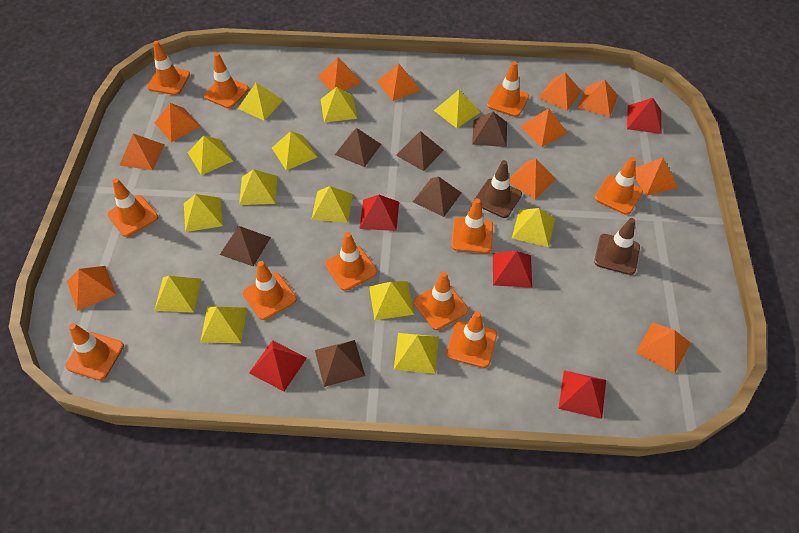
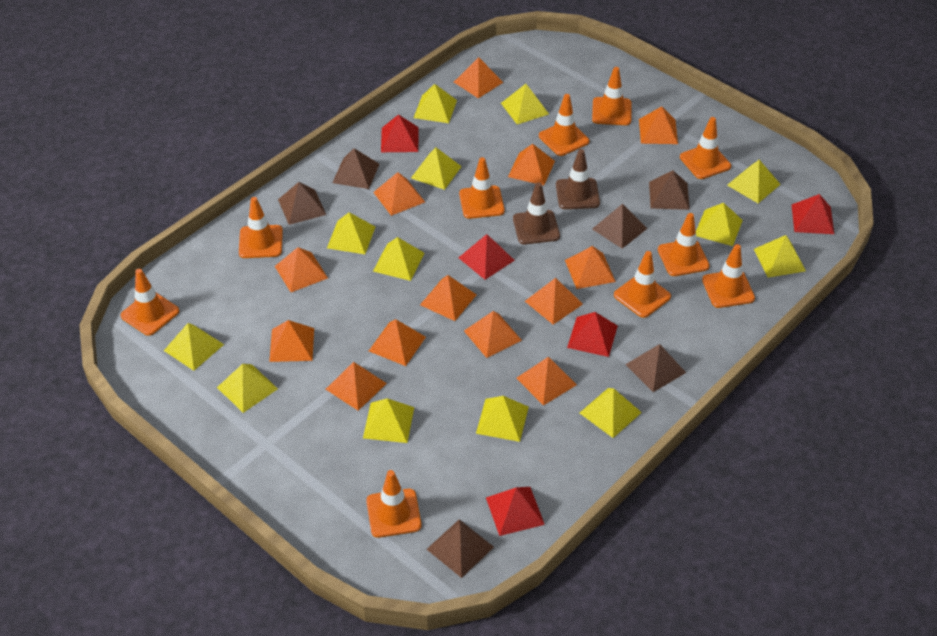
orange pyramid: 11 -> 13
orange traffic cone: 11 -> 10

